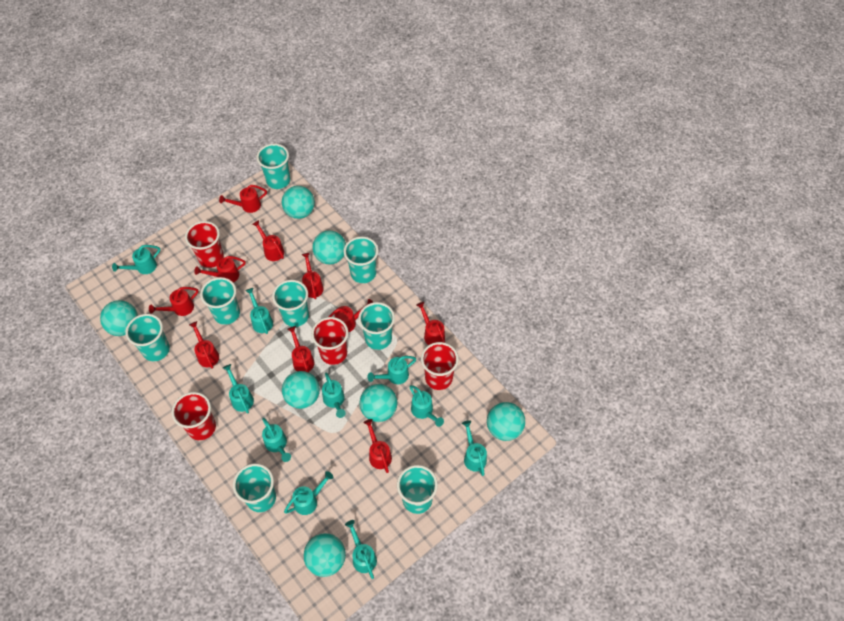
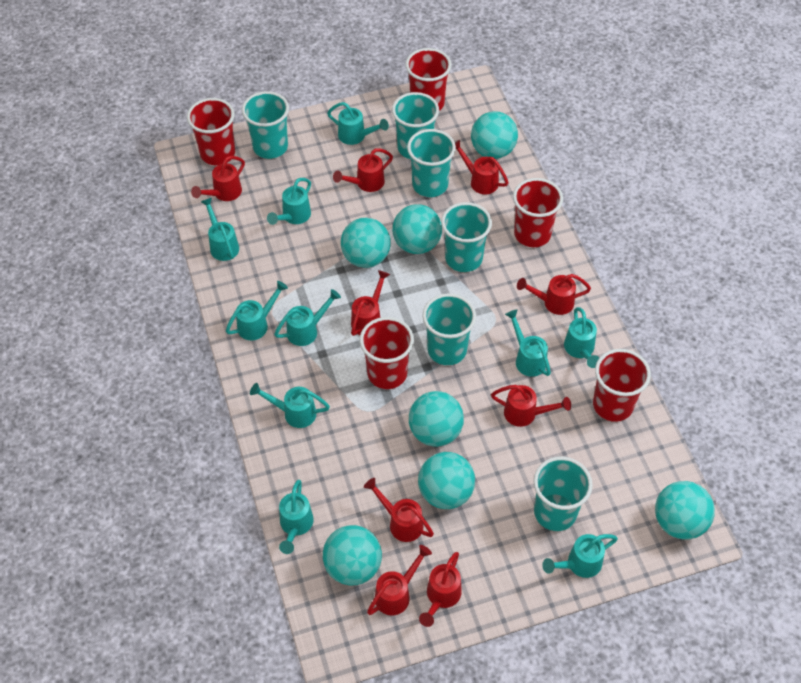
red cup: 4 -> 5
red watering can: 10 -> 9
turquoise cup: 8 -> 6

